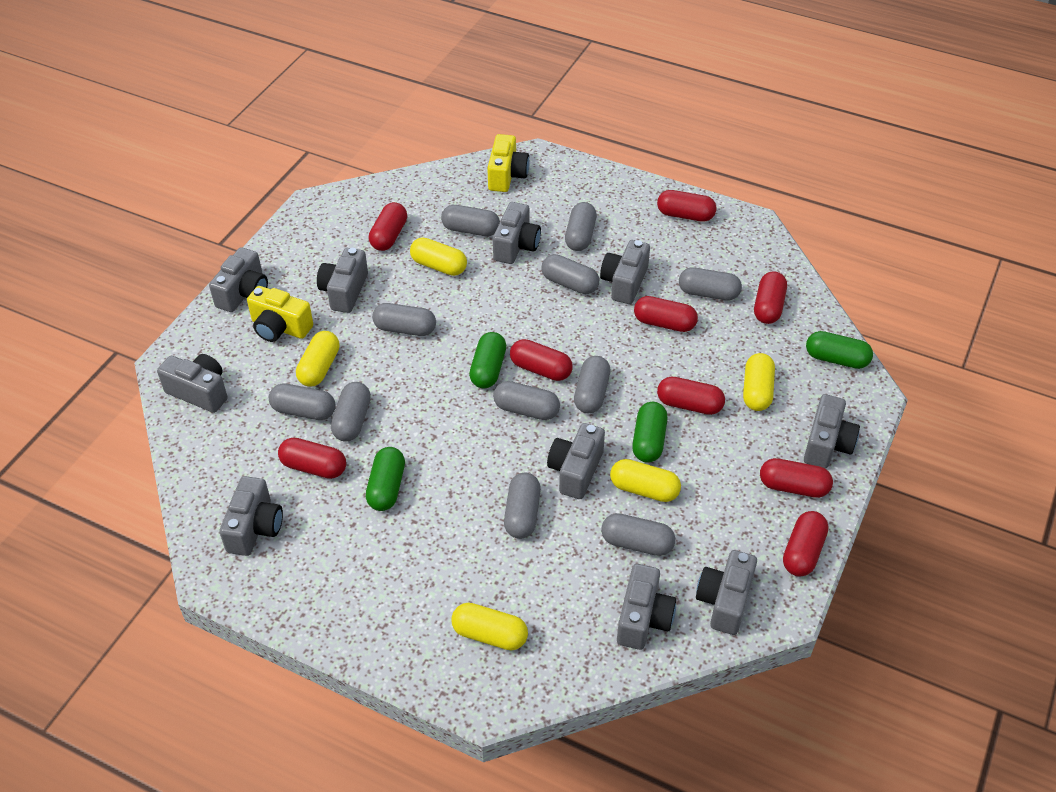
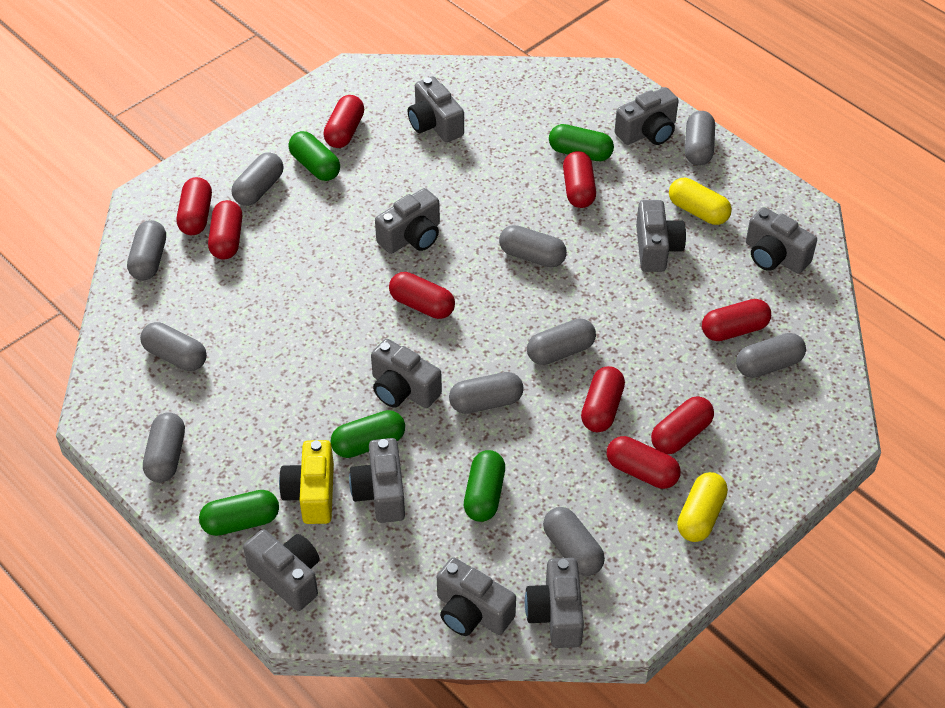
green capsule: 4 -> 5
grey capsule: 11 -> 10
yellow camera: 2 -> 1
yellow capsule: 5 -> 2

